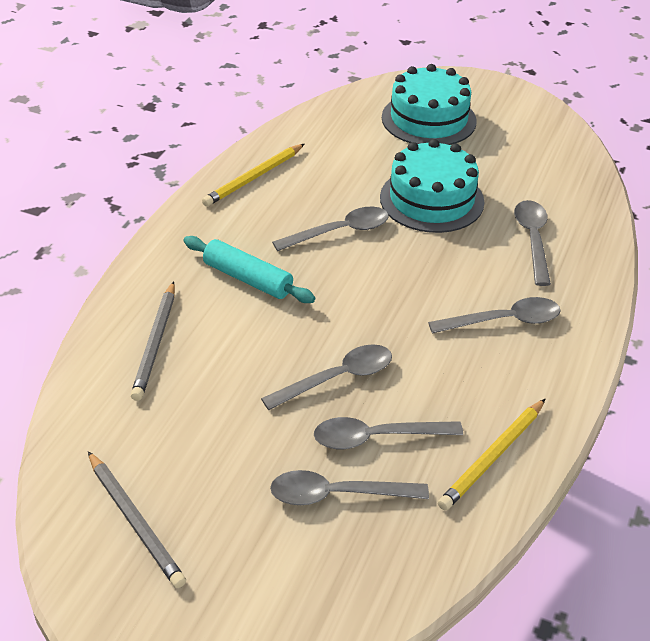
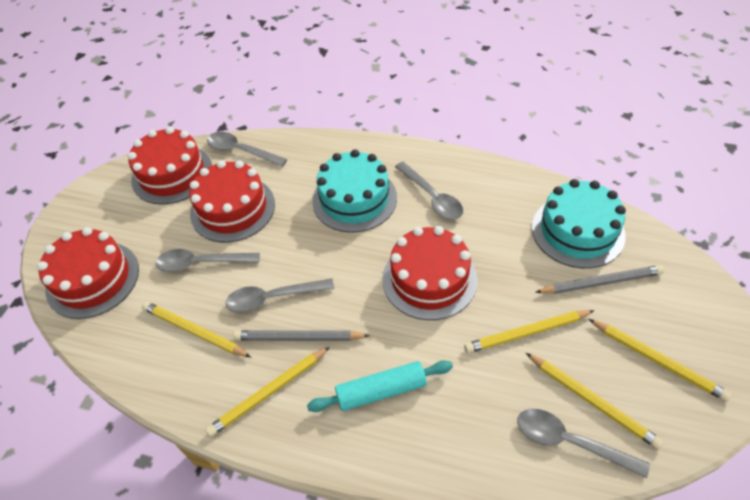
grey spoon: 6 -> 5
red cake: 0 -> 4
yellow pencil: 2 -> 5

